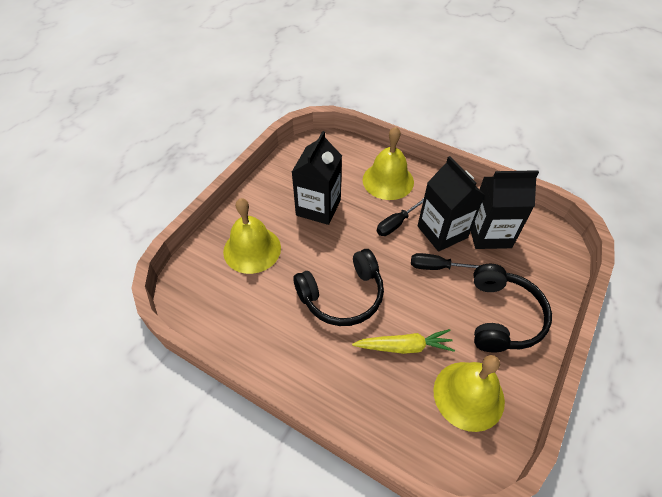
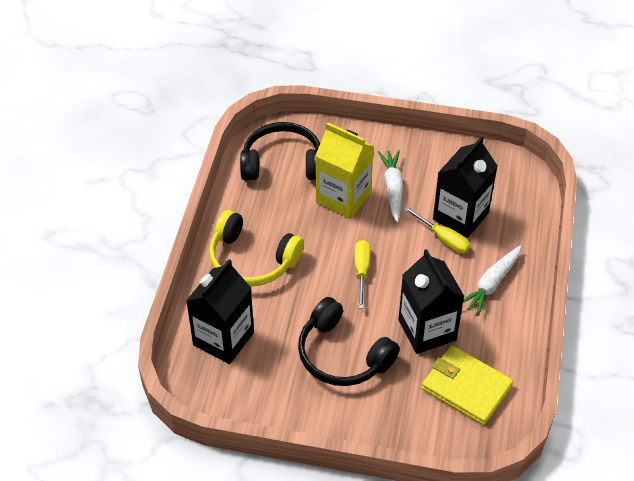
black screwdriver: 2 -> 0
white carrot: 0 -> 2
yellow bell: 3 -> 0
yellow carrot: 1 -> 0
yellow carton: 0 -> 1
yellow headphones: 0 -> 1
yellow screwdriver: 0 -> 2
yellow wallet: 0 -> 1

